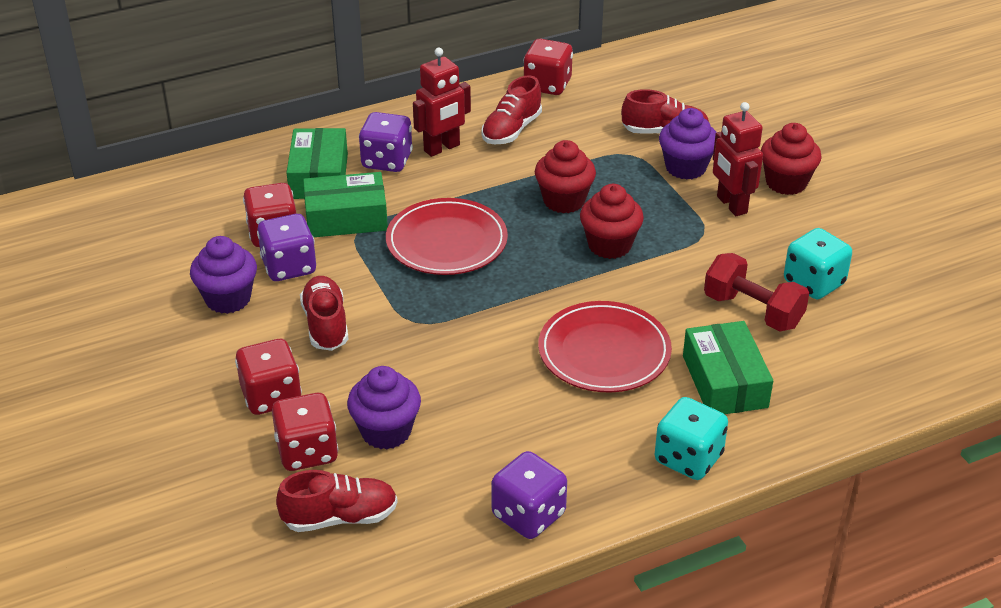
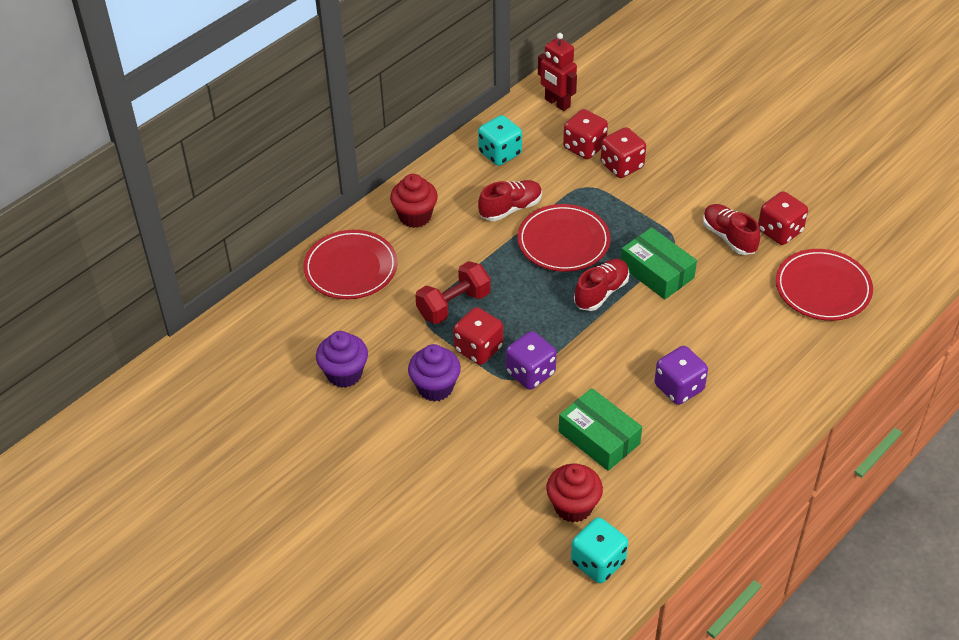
green box: 3 -> 2
purple cupcake: 3 -> 2
purple dice: 3 -> 2
red cupcake: 3 -> 2
red plate: 2 -> 3
red robot: 2 -> 1
red shoe: 4 -> 3

